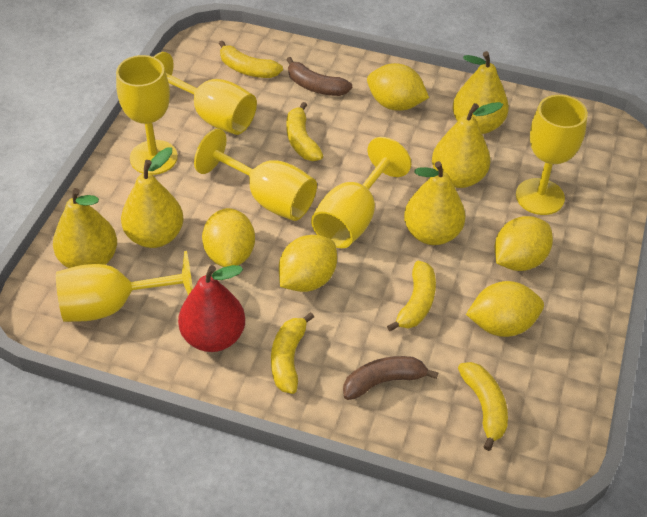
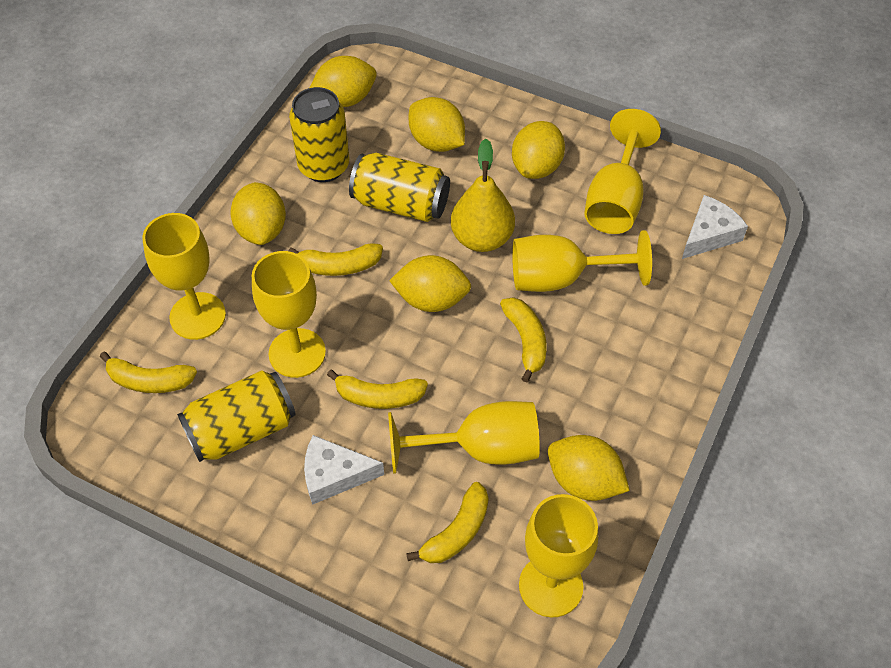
brown banana: 2 -> 0
red pear: 1 -> 0
white cheese: 0 -> 2
yellow can: 0 -> 3
yellow lemon: 5 -> 6
yellow pear: 5 -> 1

